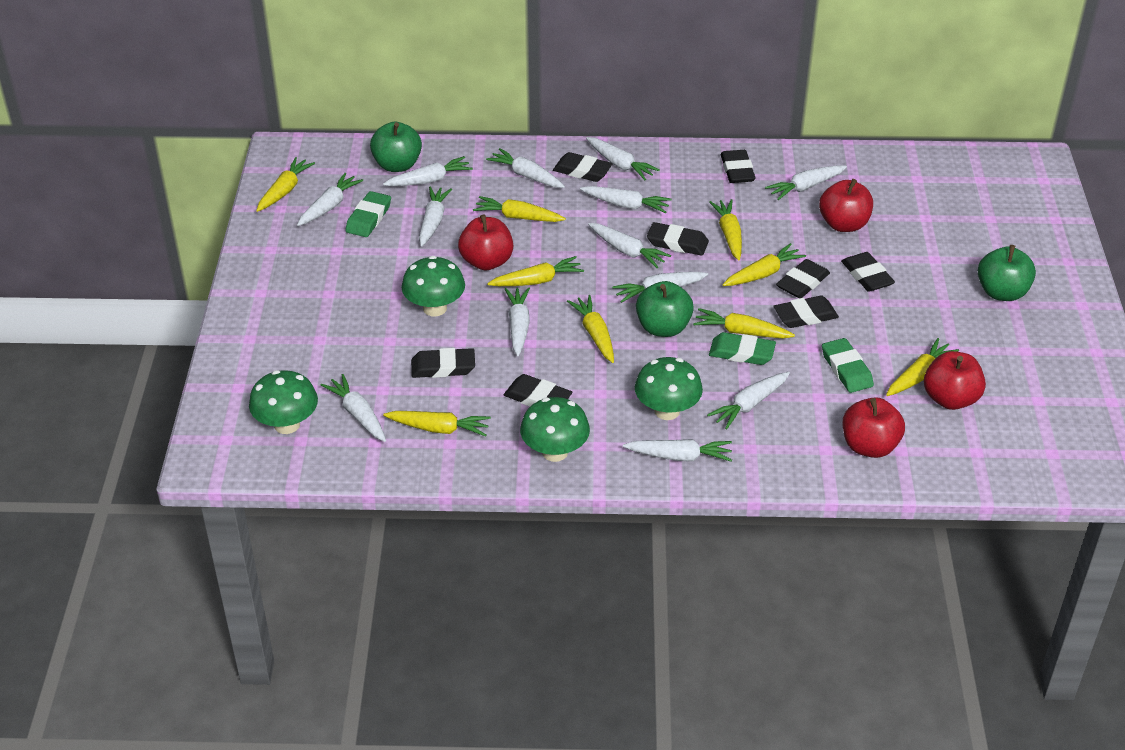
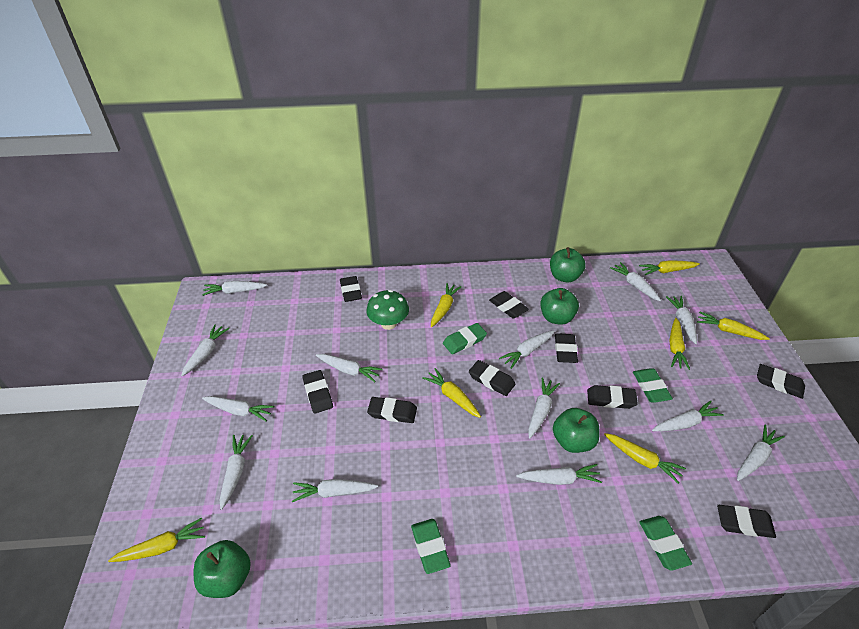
black eraser: 8 -> 9
green apple: 3 -> 4
green eraser: 3 -> 4
green mushroom: 4 -> 1
red apple: 4 -> 0
yellow carrot: 9 -> 7

